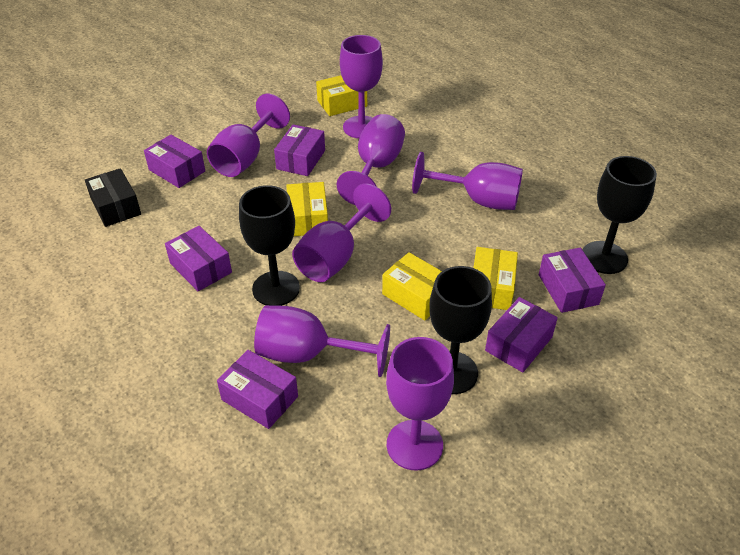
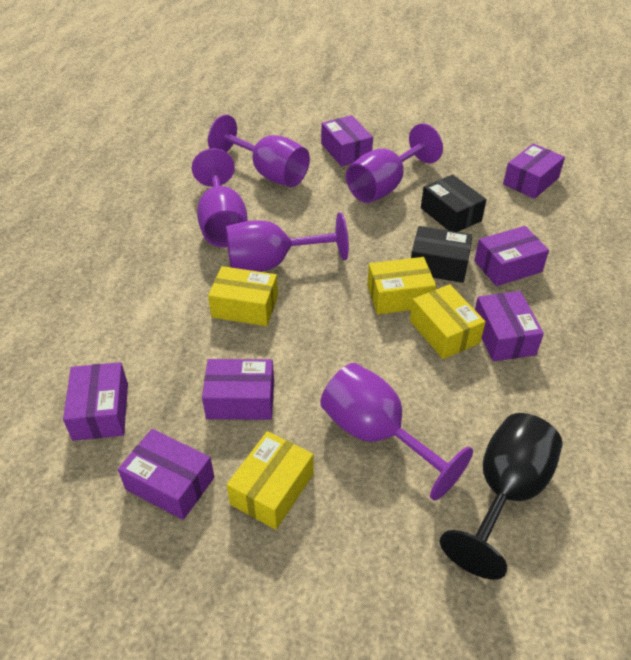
black box: 1 -> 2
black goblet: 3 -> 1
purple box: 6 -> 7
purple goblet: 7 -> 5

